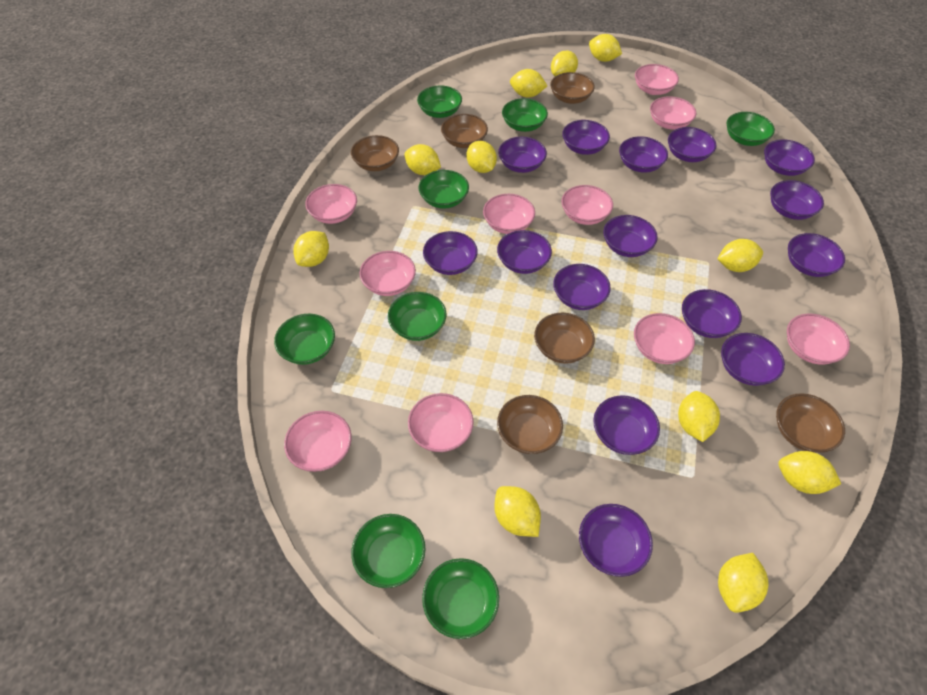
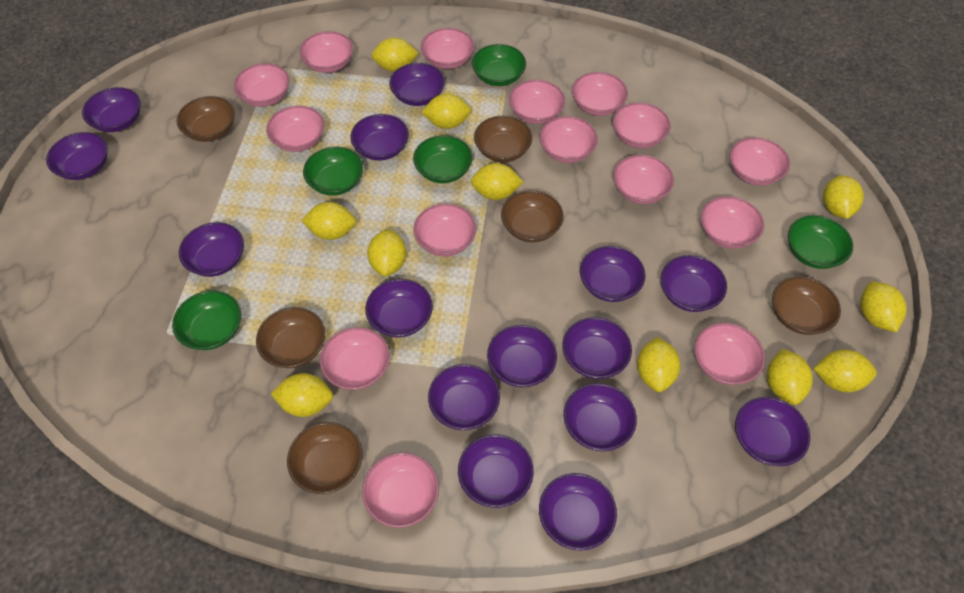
green bowl: 8 -> 5
pink bowl: 10 -> 15

